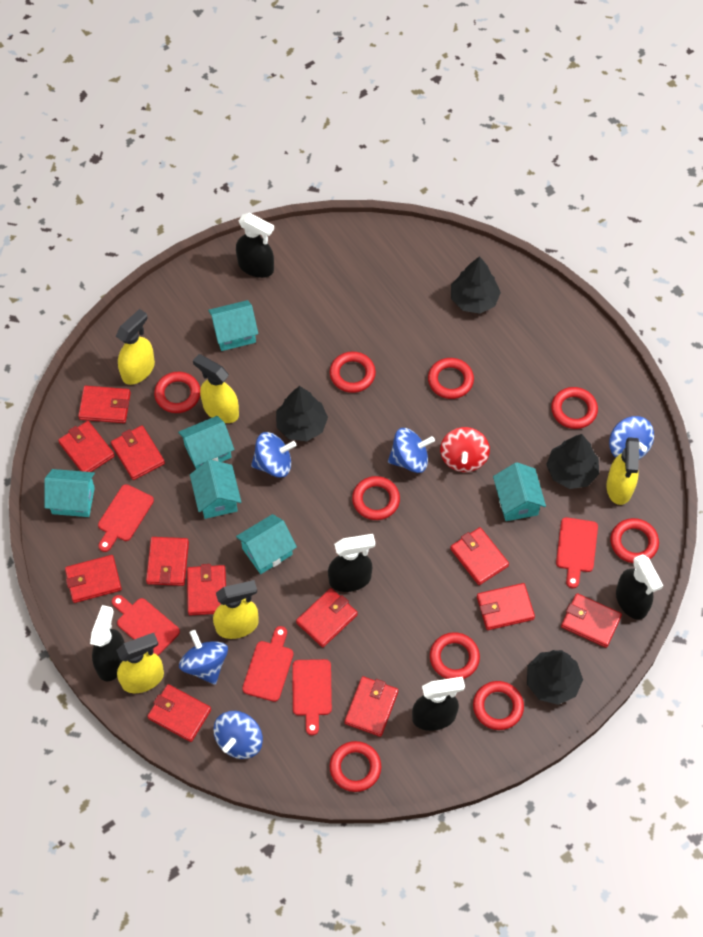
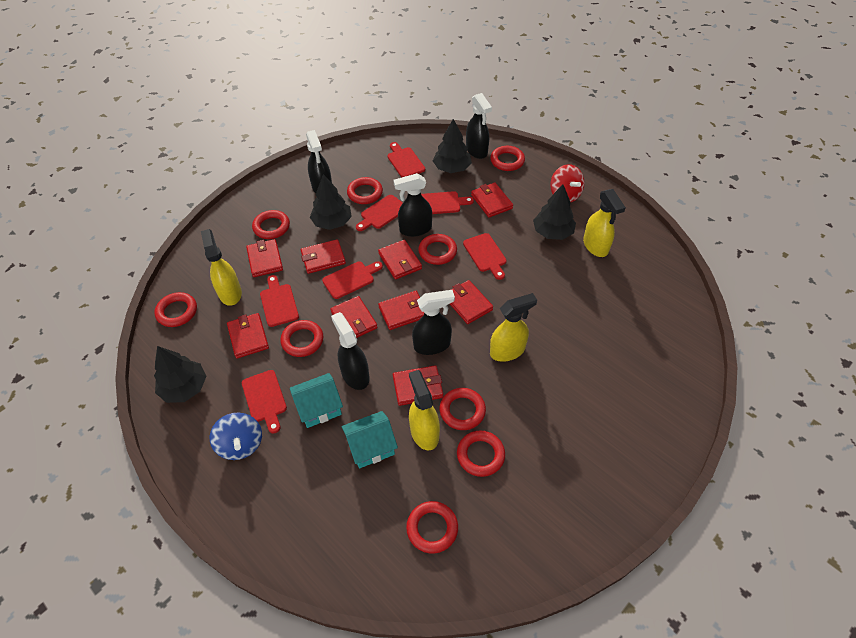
blue spinning top: 5 -> 1
red cutting board: 5 -> 7
red wallet: 12 -> 9
turquoise house: 6 -> 2
yellow spray bottle: 5 -> 4

